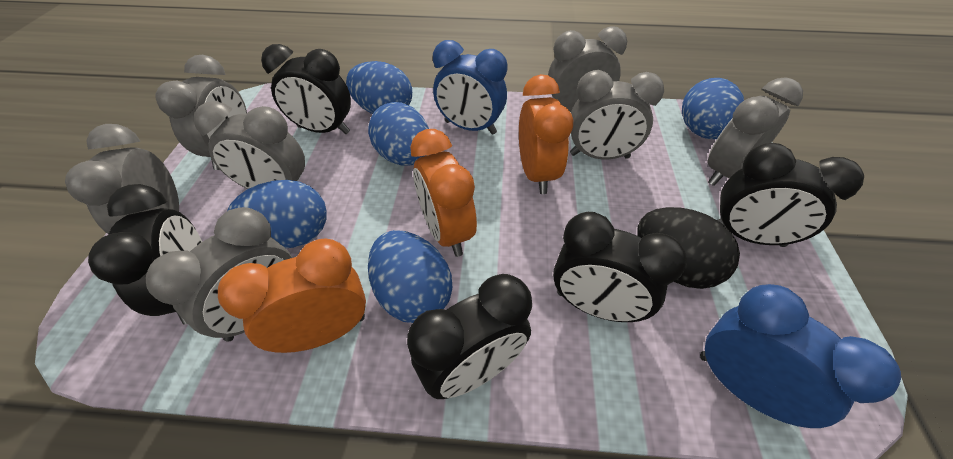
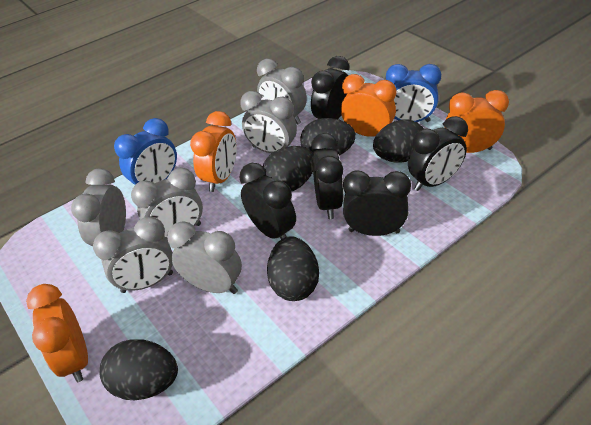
black egg: 1 -> 5
blue egg: 5 -> 0
grey clock: 7 -> 6
orange clock: 3 -> 4

